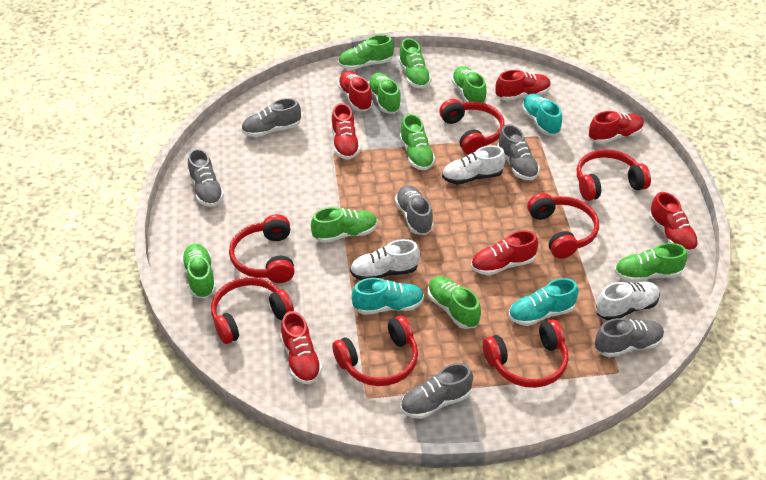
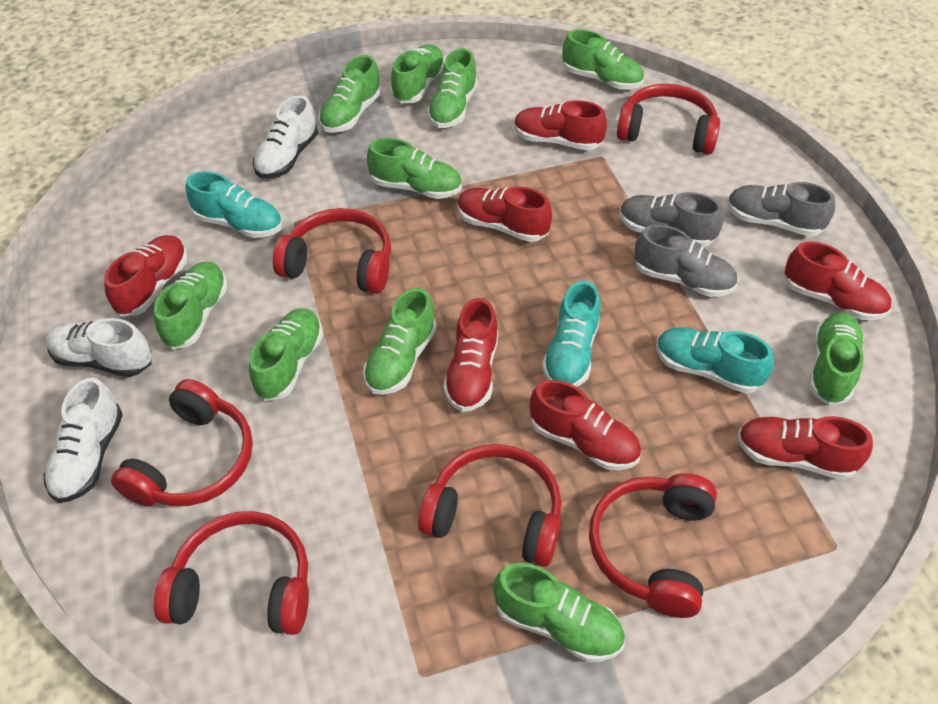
green shoe: 9 -> 10
grey shoe: 6 -> 3
red headphones: 7 -> 6

